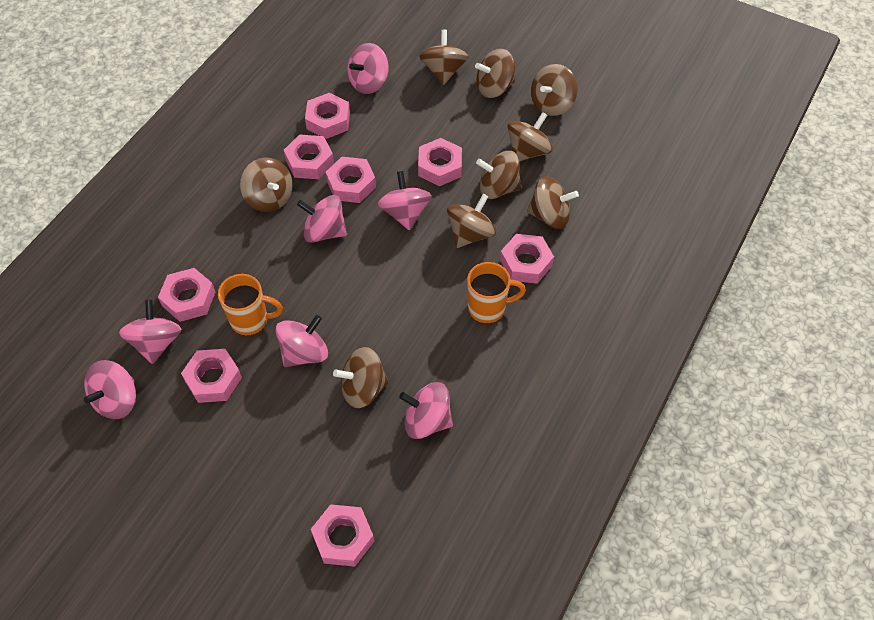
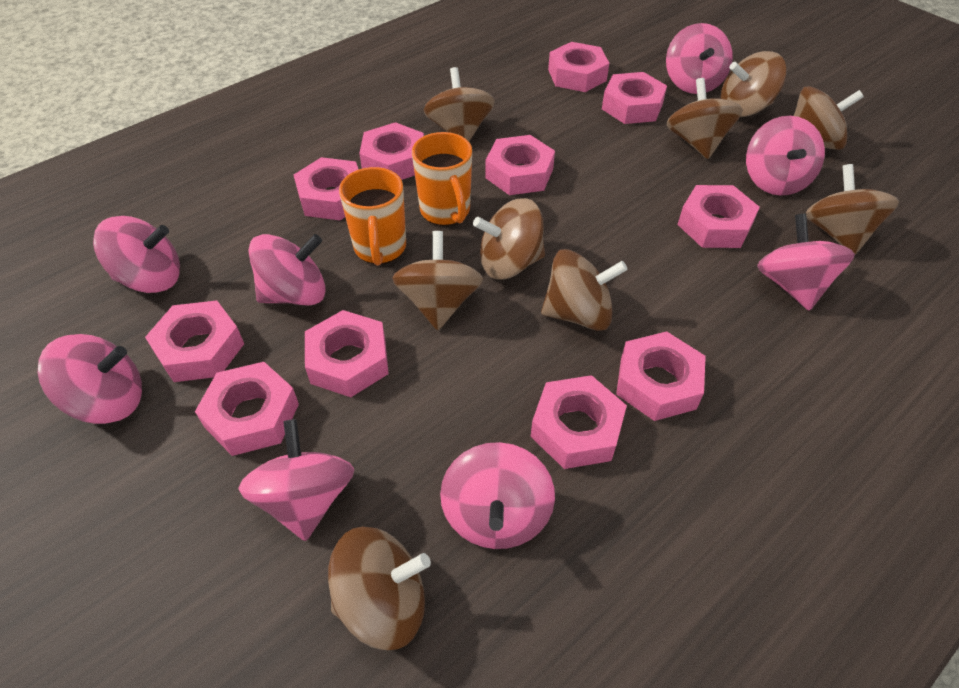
pink nut: 8 -> 11
pink spinning top: 7 -> 8

